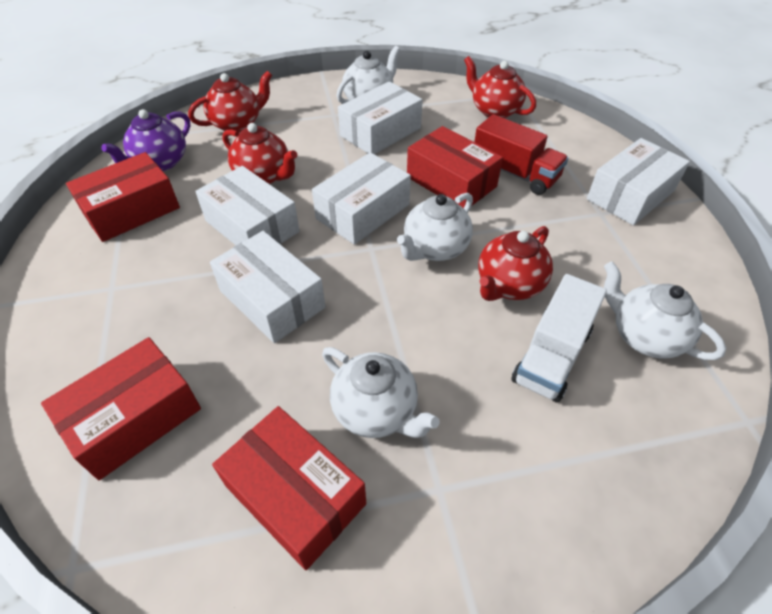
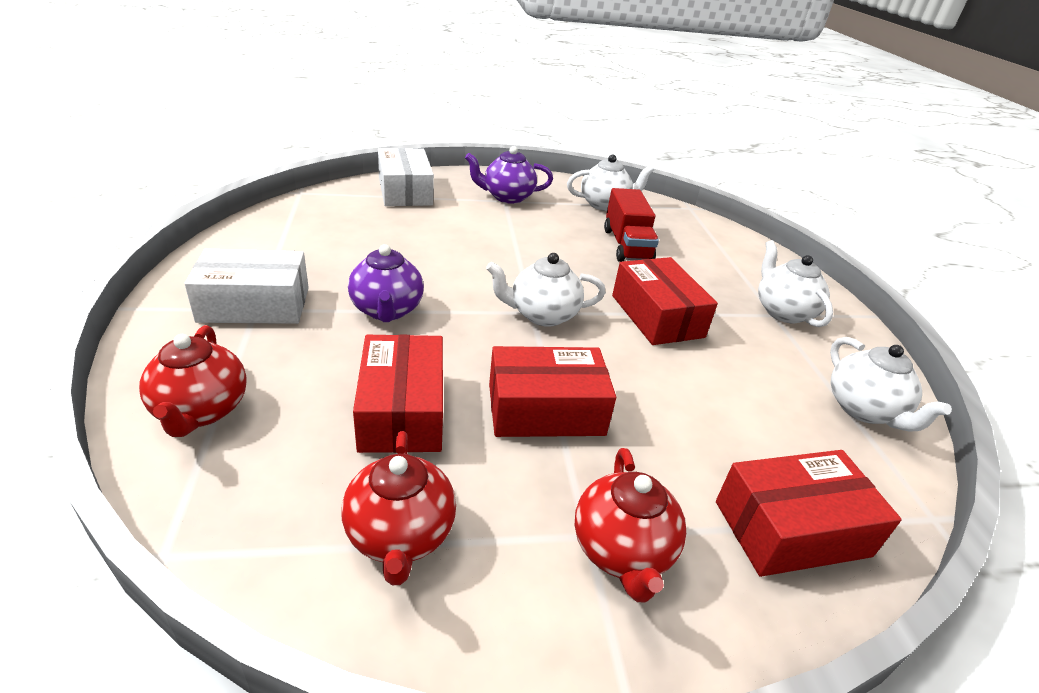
purple teapot: 1 -> 2
red teapot: 4 -> 3
white box: 5 -> 2
white truck: 1 -> 0

